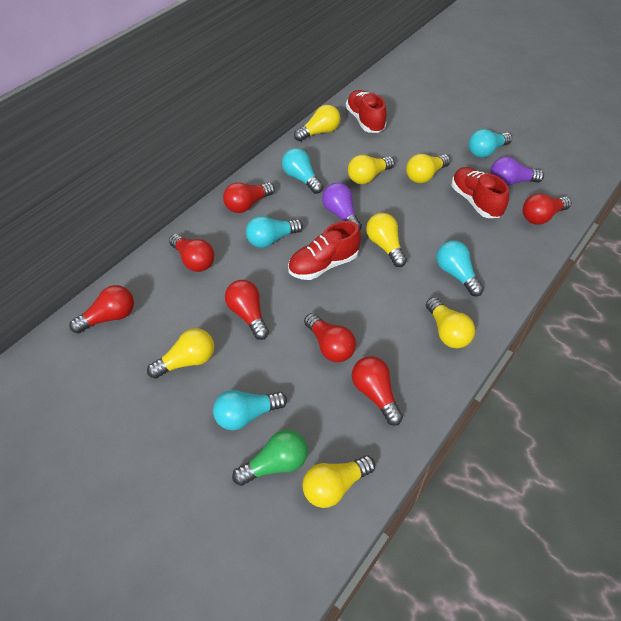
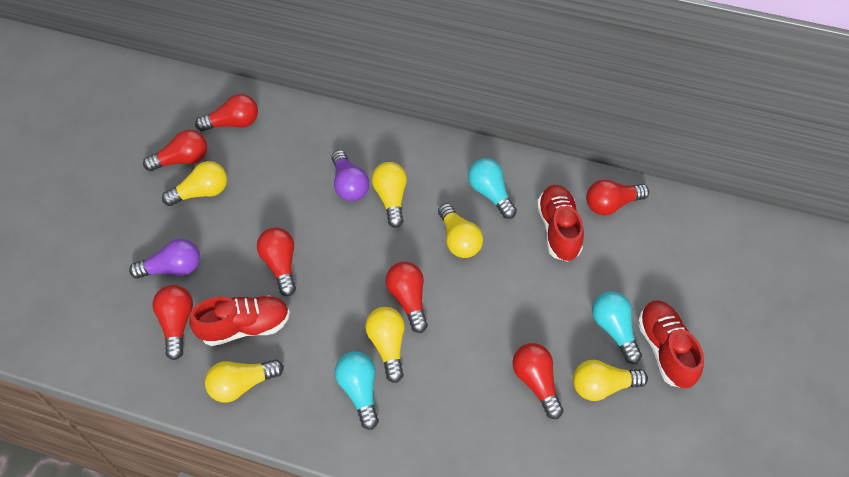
green light bulb: 1 -> 0
turquoise light bulb: 5 -> 3
yellow light bulb: 7 -> 6

